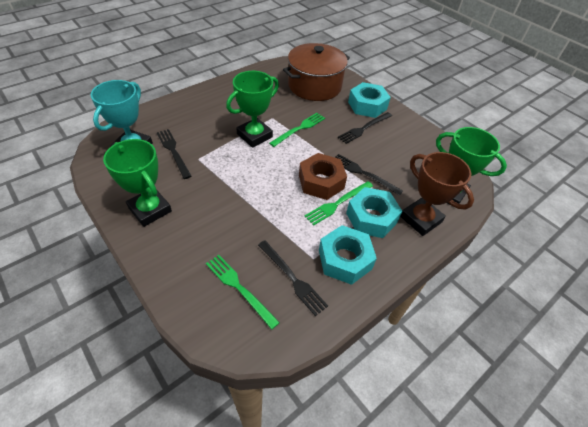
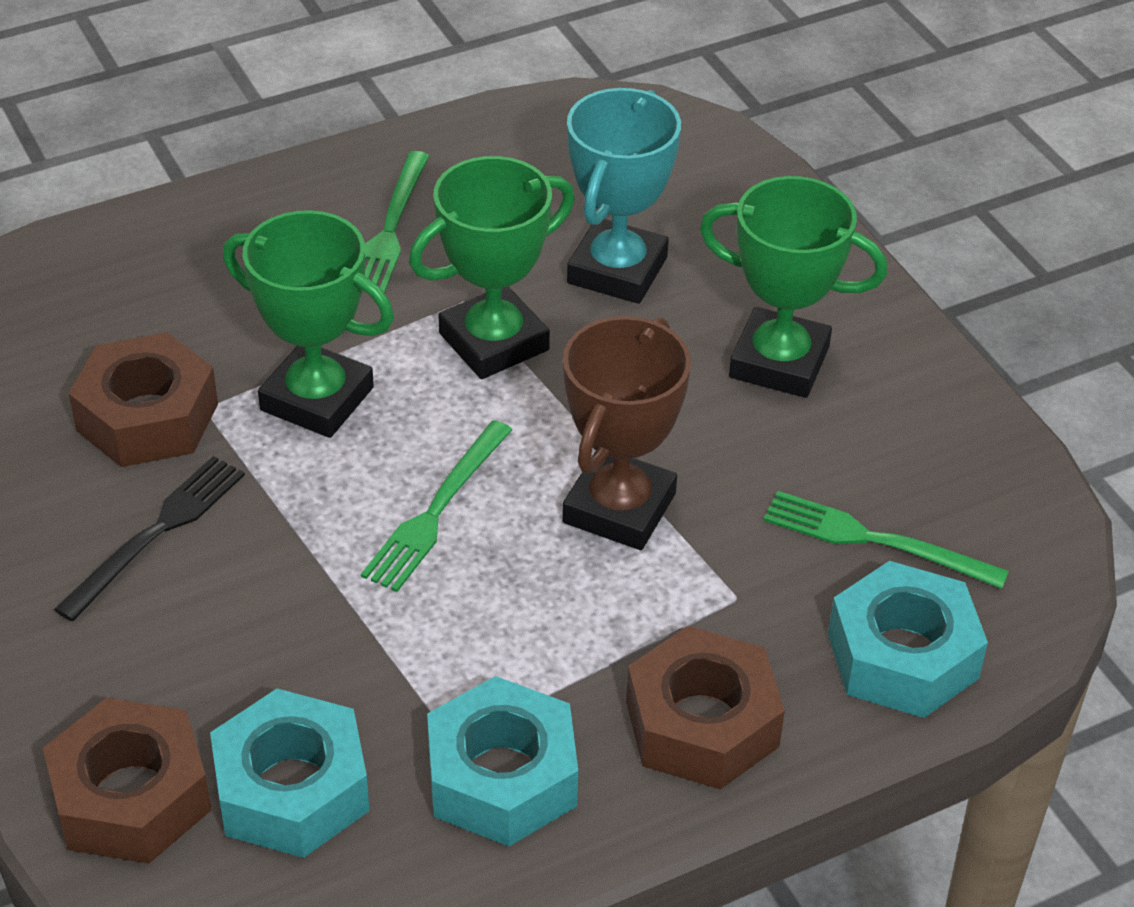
black fork: 4 -> 1
brown nut: 1 -> 3
brown pot: 1 -> 0

